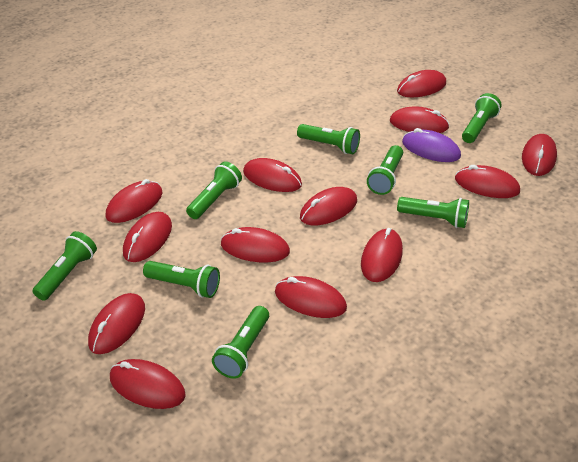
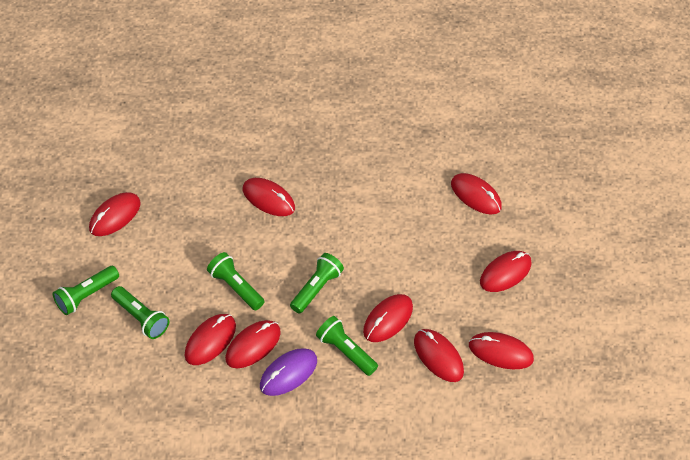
green flashlight: 8 -> 5
red mouse: 13 -> 9

